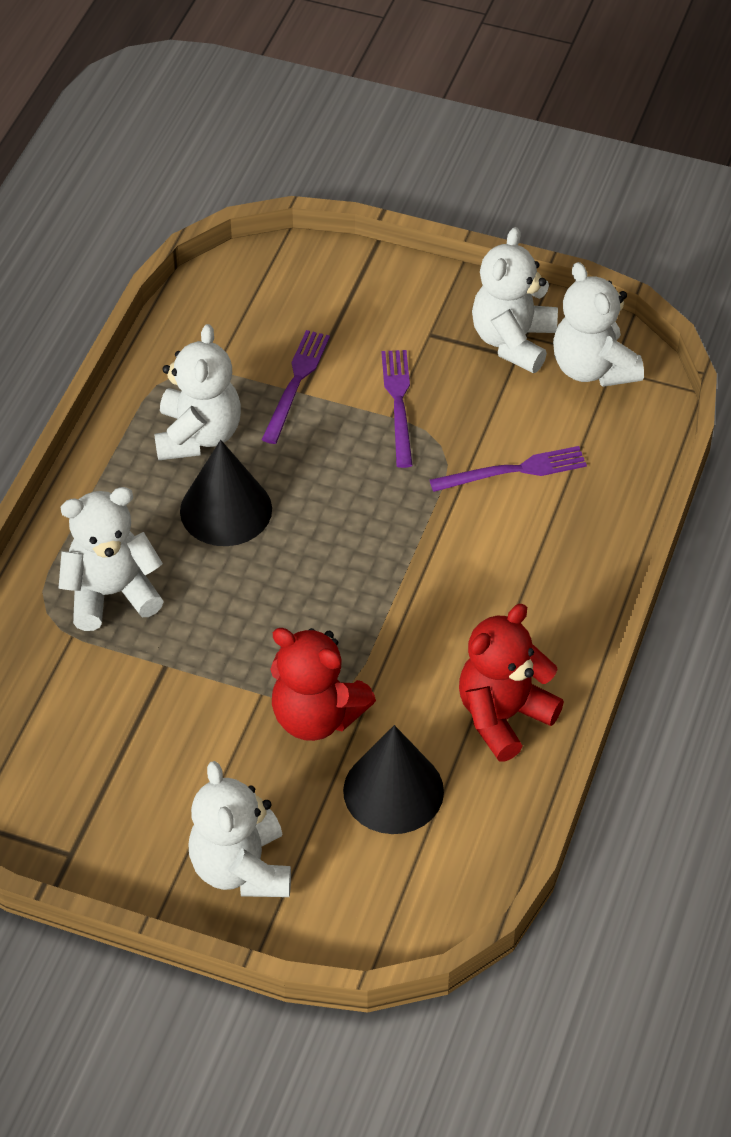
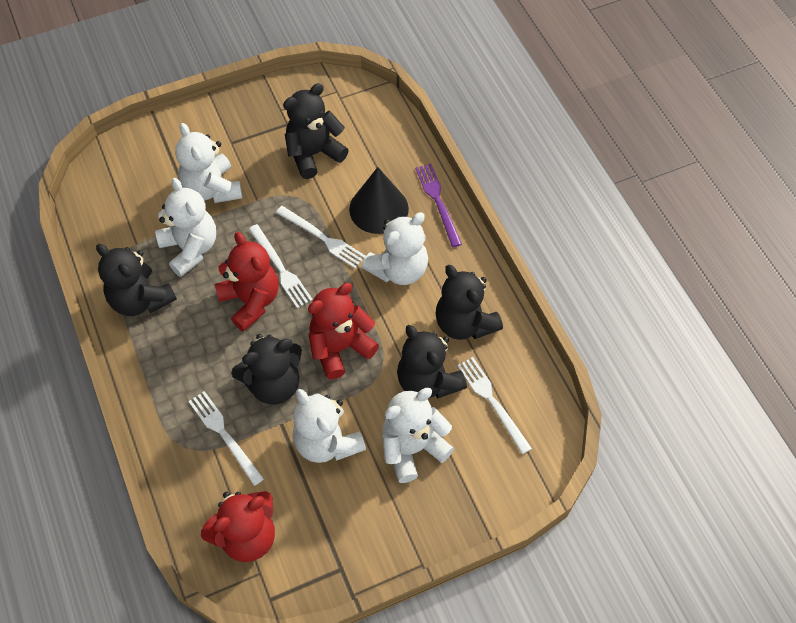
black cone: 2 -> 1
black teddy bear: 0 -> 5
purple fork: 3 -> 1
red teddy bear: 2 -> 3
white fork: 0 -> 4

